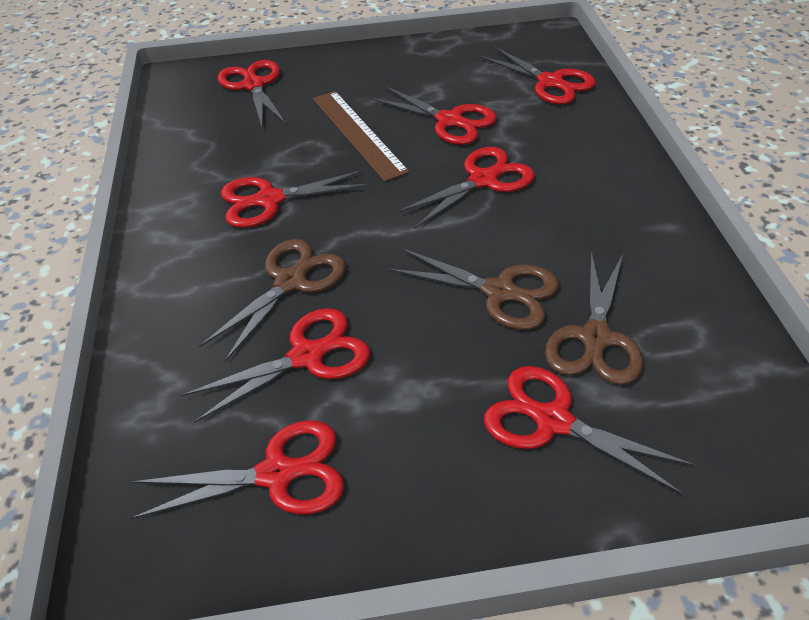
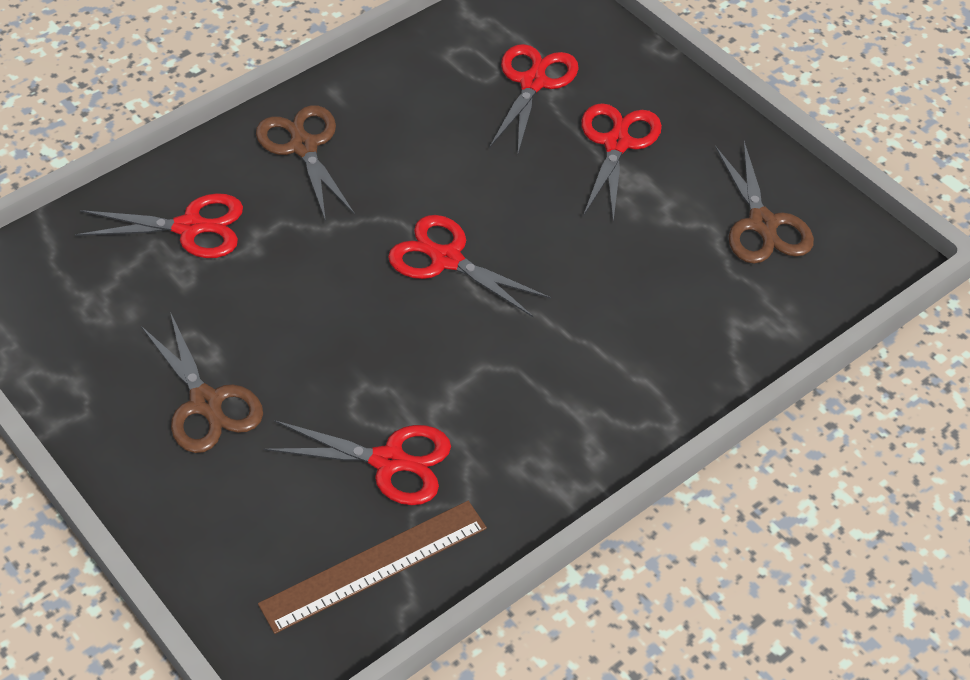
red scissors: 8 -> 5

